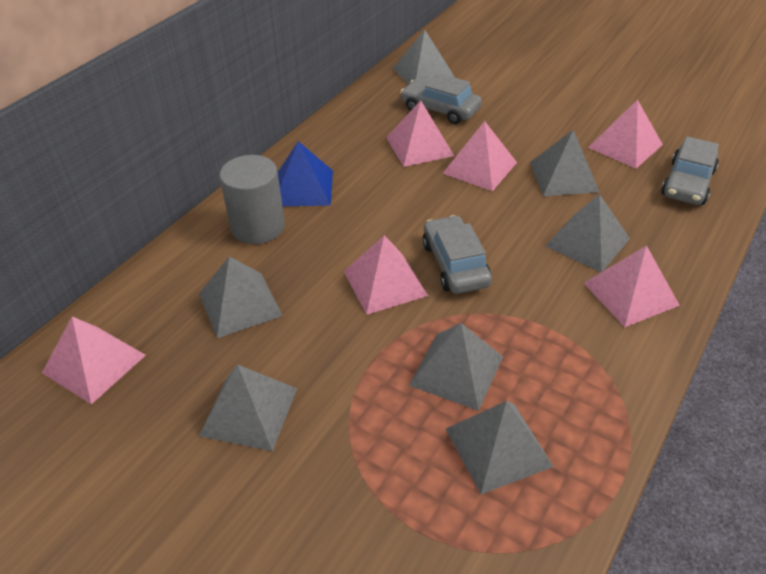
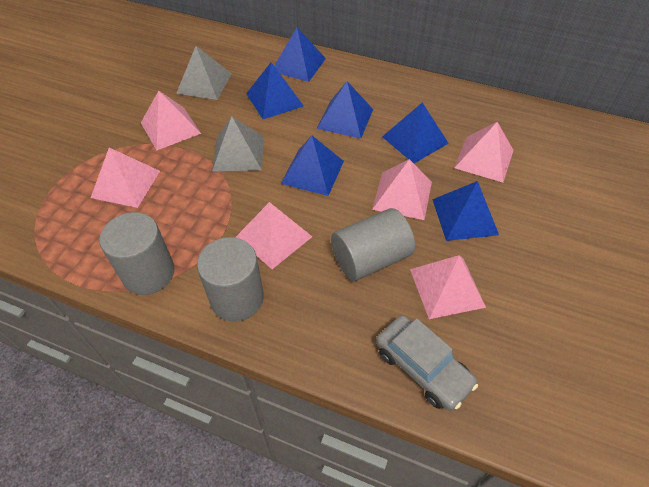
blue pyramid: 1 -> 6
grey car: 3 -> 1
grey cylinder: 1 -> 3
grey pyramid: 7 -> 2

